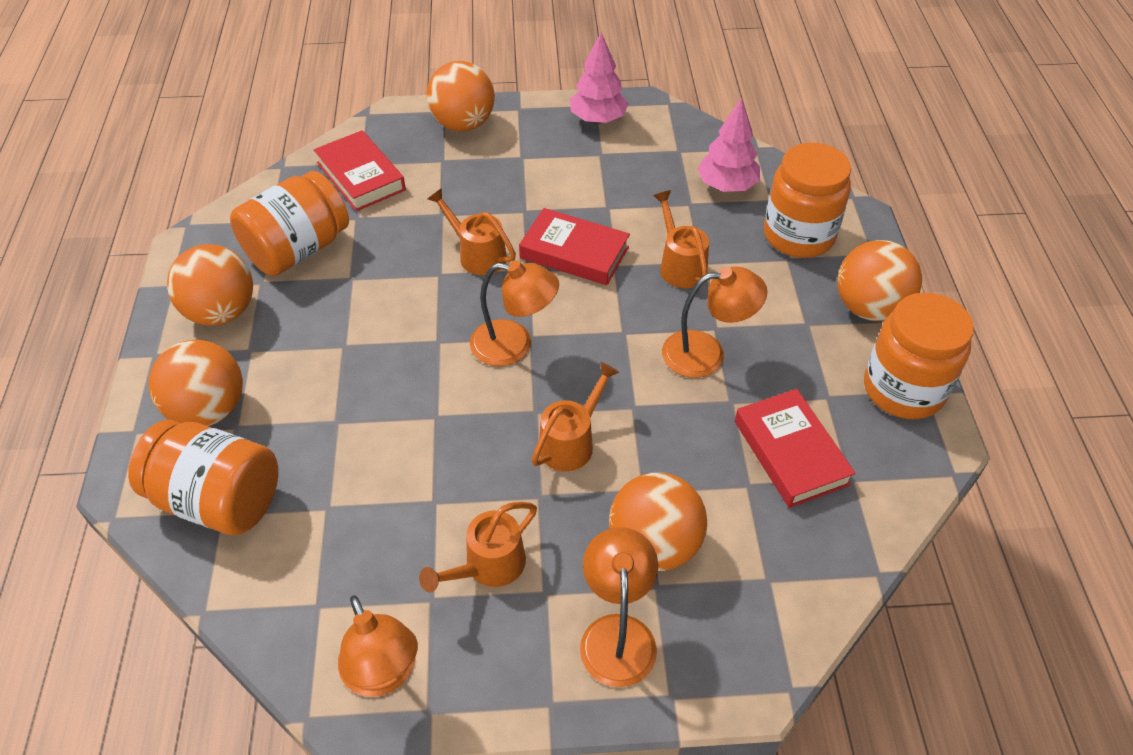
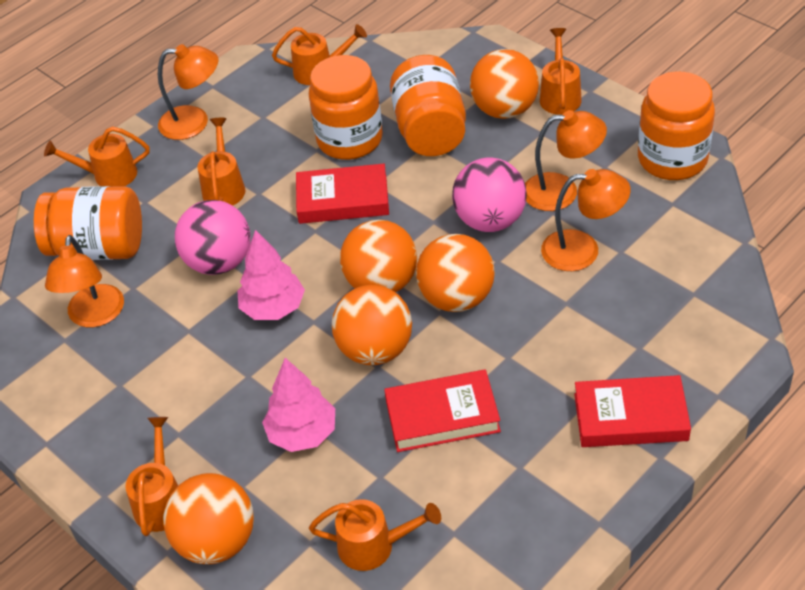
orange watering can: 4 -> 6
pink ball: 0 -> 2

